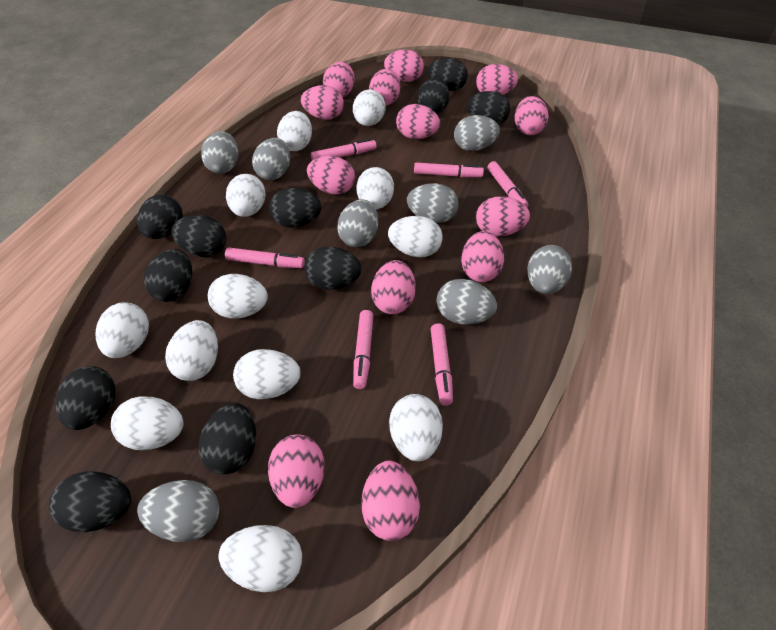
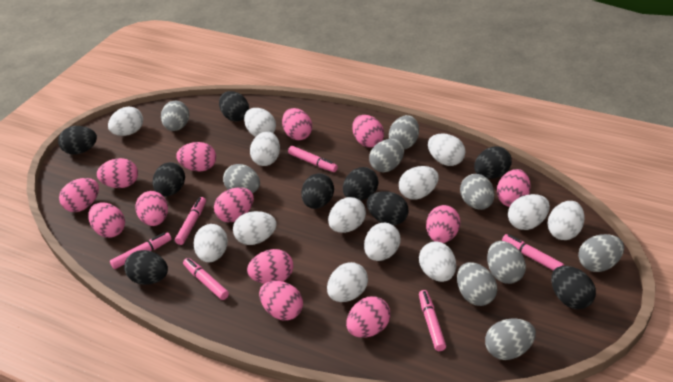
black egg: 11 -> 9
grey egg: 8 -> 9
white egg: 12 -> 13

